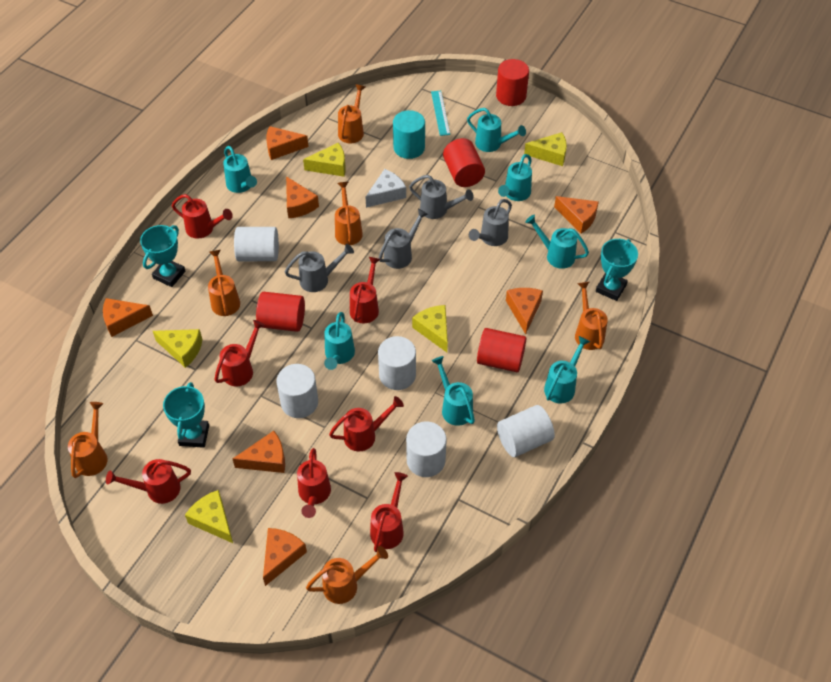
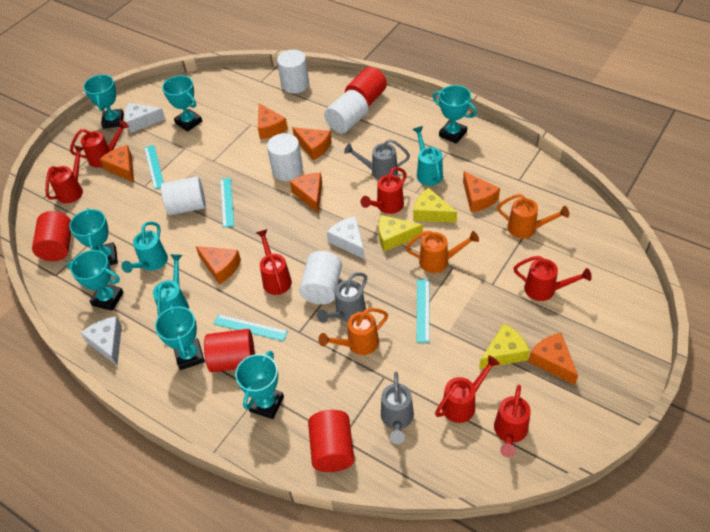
grey watering can: 4 -> 3
orange watering can: 6 -> 3
turquoise cylinder: 1 -> 0
turquoise ruler: 1 -> 4
turquoise trophy: 3 -> 7
turquoise watering can: 7 -> 3
white cheese: 1 -> 3
yellow cheese: 5 -> 3

